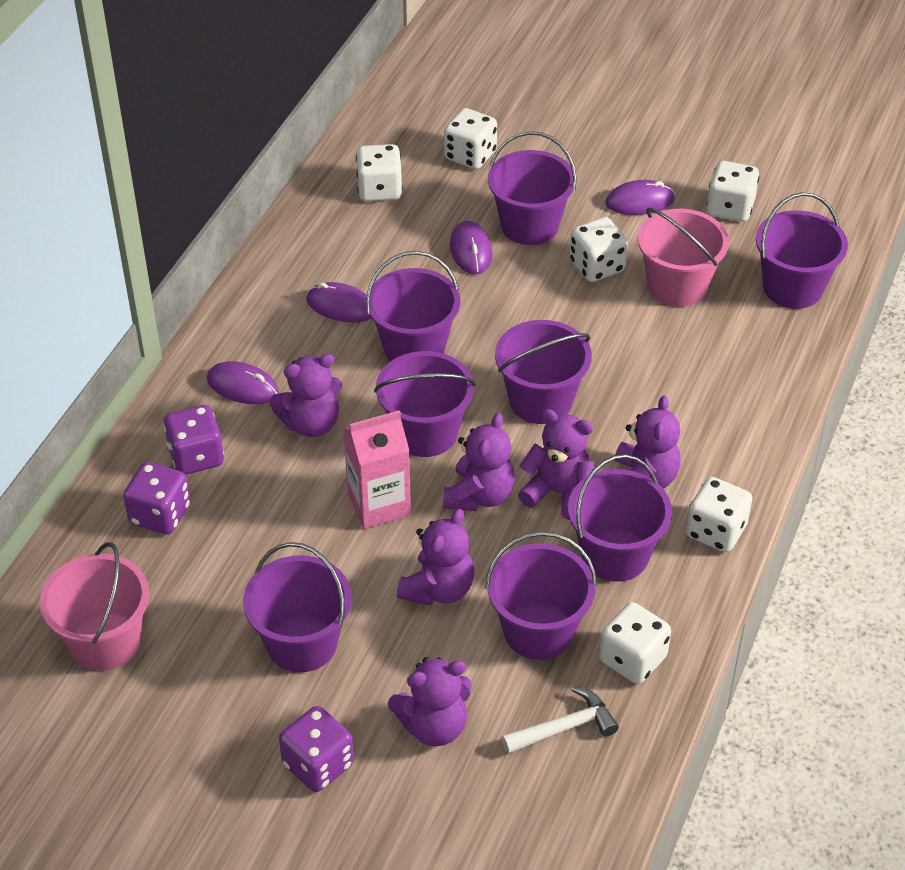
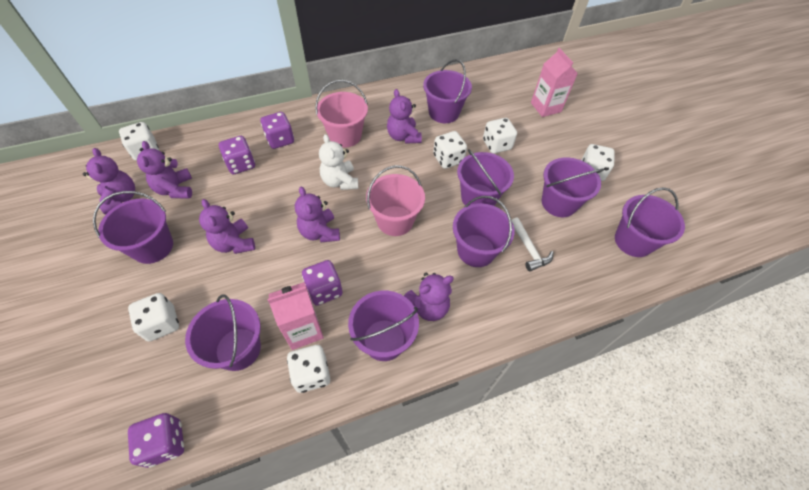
pink carton: 1 -> 2
purple dice: 3 -> 4
purple mouse: 4 -> 0
white teddy bear: 0 -> 1

